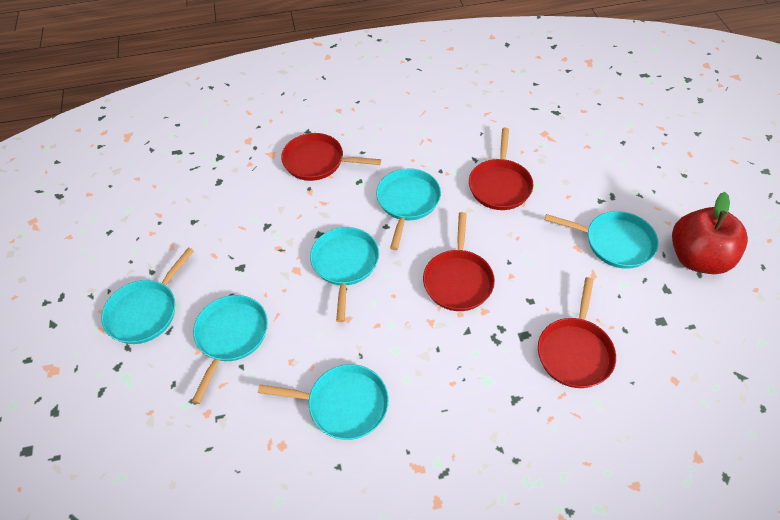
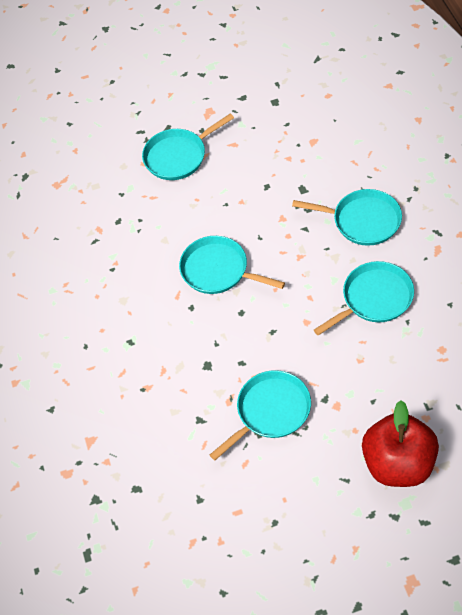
red pan: 4 -> 0
turquoise pan: 6 -> 5

